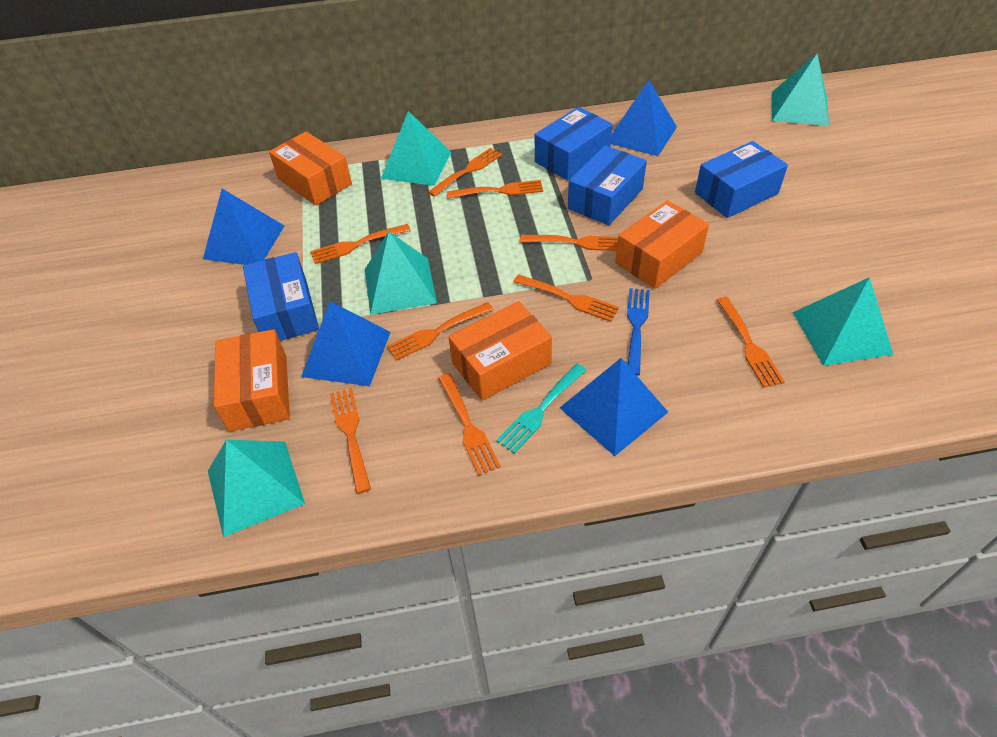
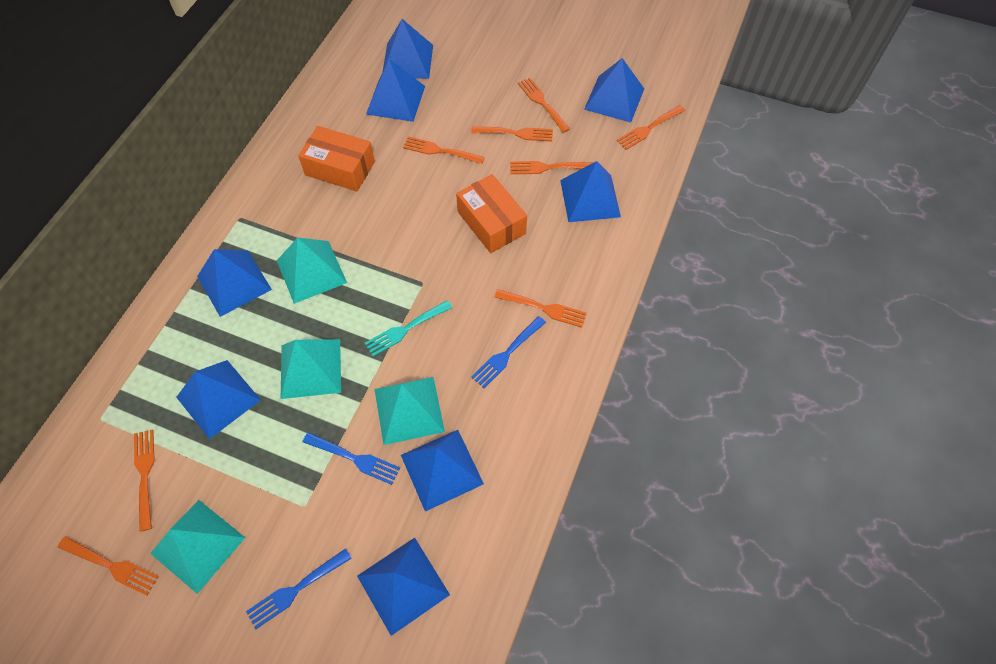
blue box: 4 -> 0
blue fork: 1 -> 3
blue pyramid: 4 -> 8
orange box: 4 -> 2
orange fork: 9 -> 8
turquoise pyramid: 5 -> 4

